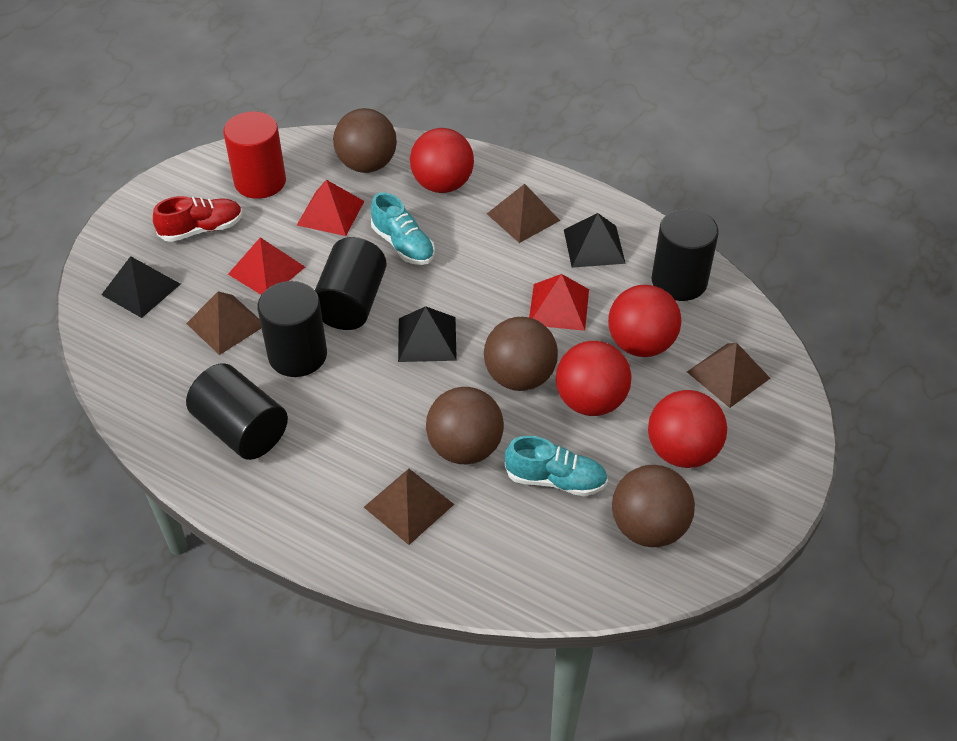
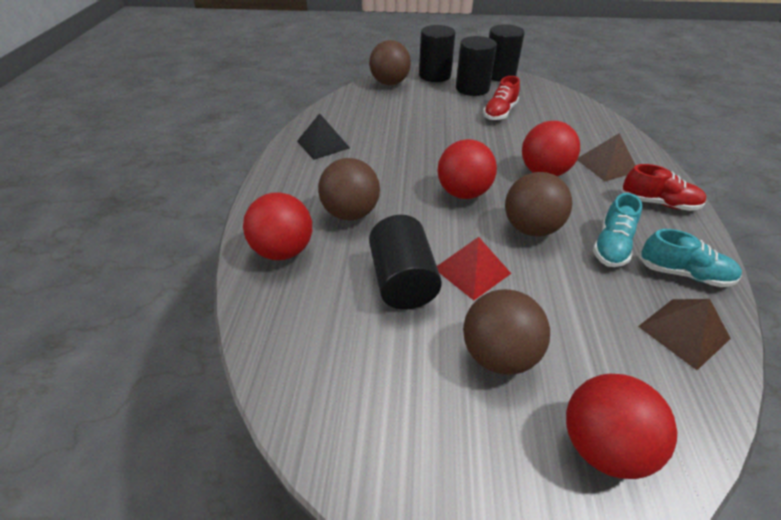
black pyramid: 3 -> 1
brown pyramid: 4 -> 2
red cylinder: 1 -> 0
red pyramid: 3 -> 1
red shoe: 1 -> 2

